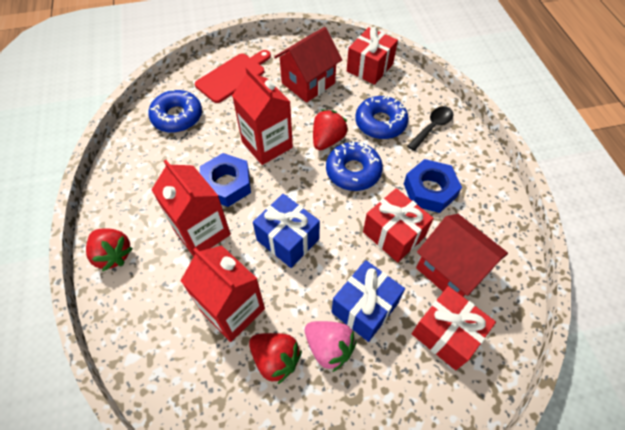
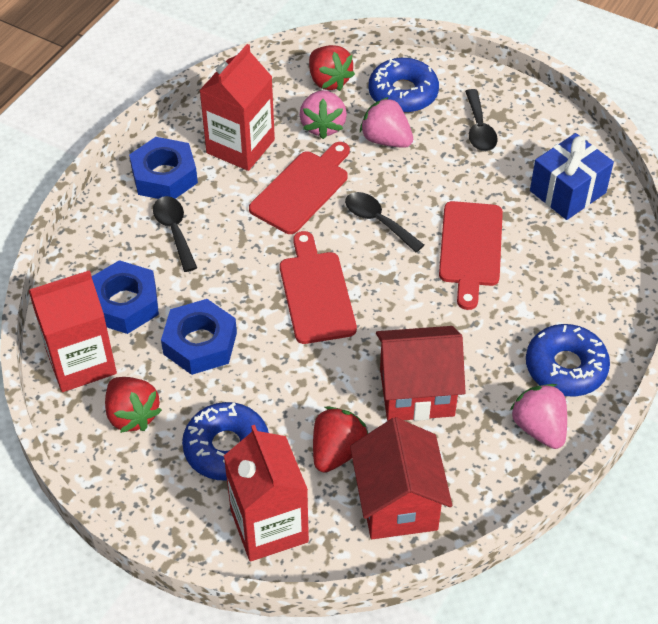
black spoon: 1 -> 3
blue gift: 2 -> 1
blue nut: 2 -> 3
pink strawberry: 1 -> 3
red cutting board: 1 -> 3
red gift: 3 -> 0

